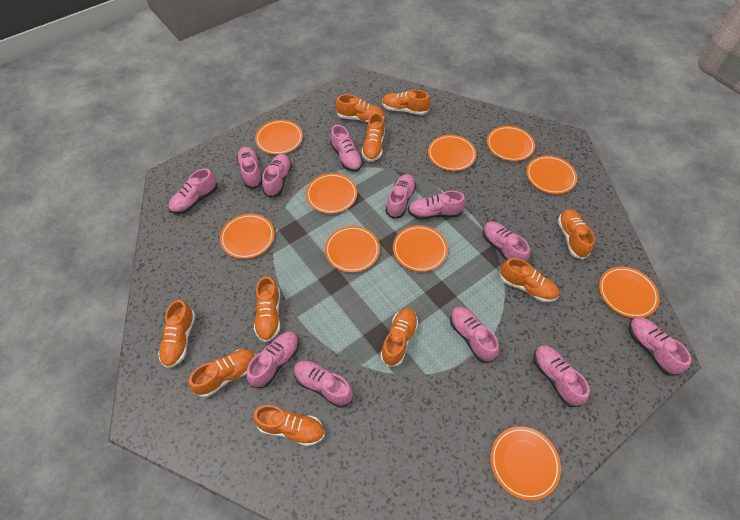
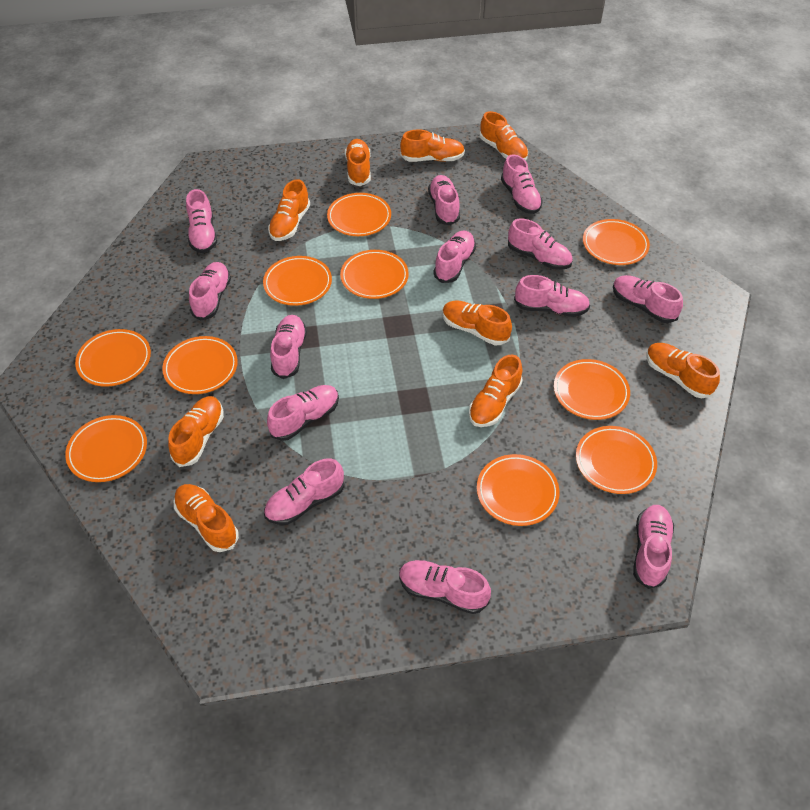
orange shoe: 10 -> 9
pink shoe: 12 -> 13

